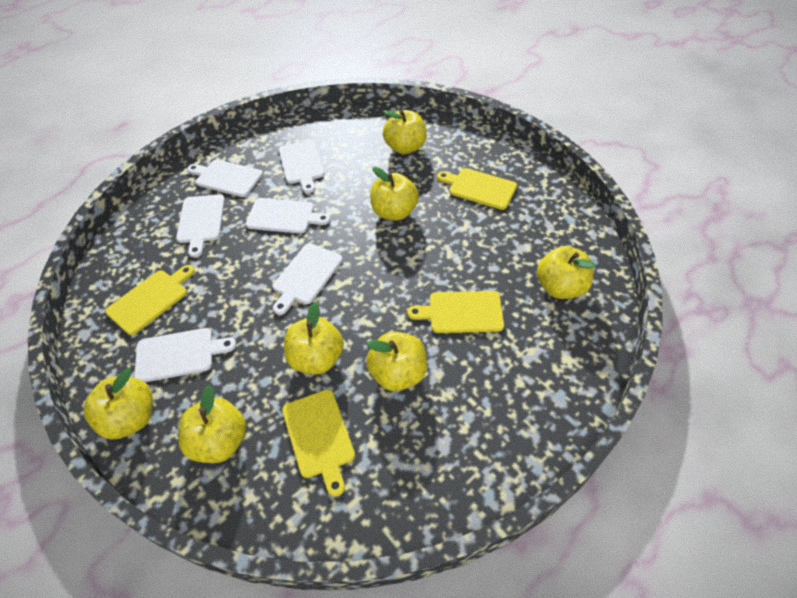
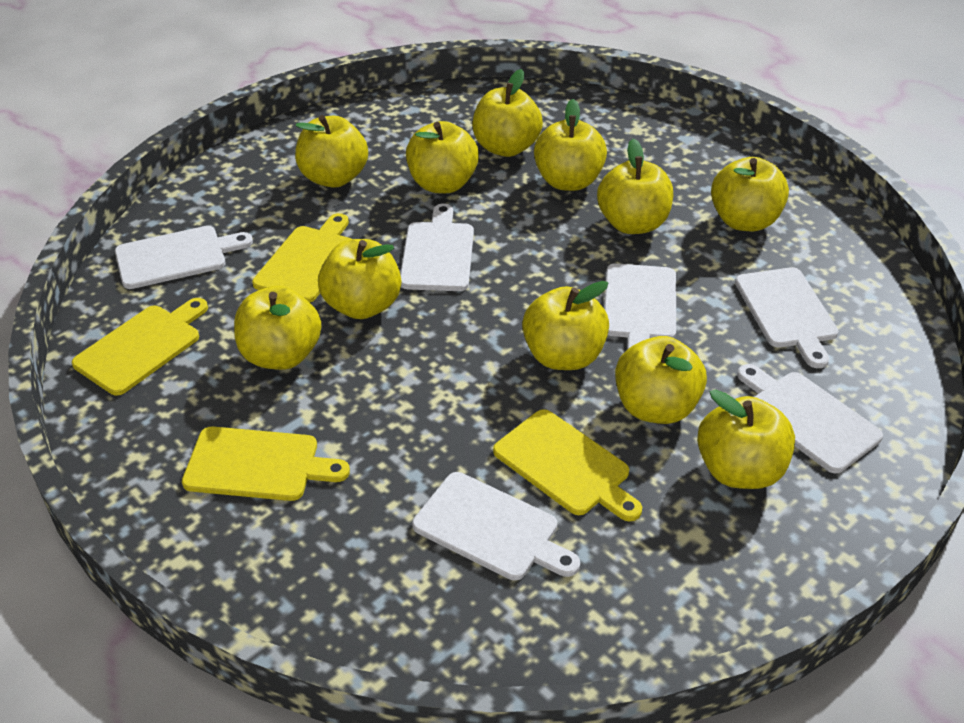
yellow apple: 7 -> 11

